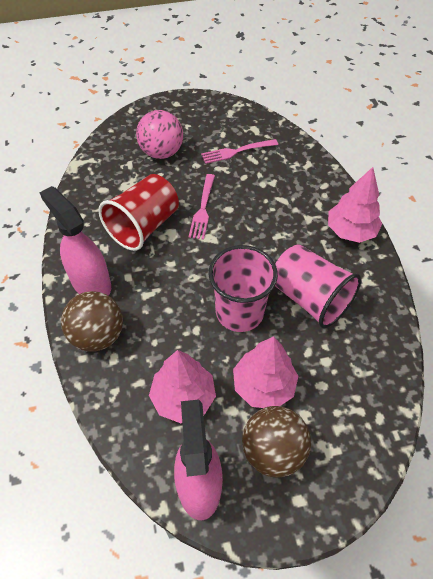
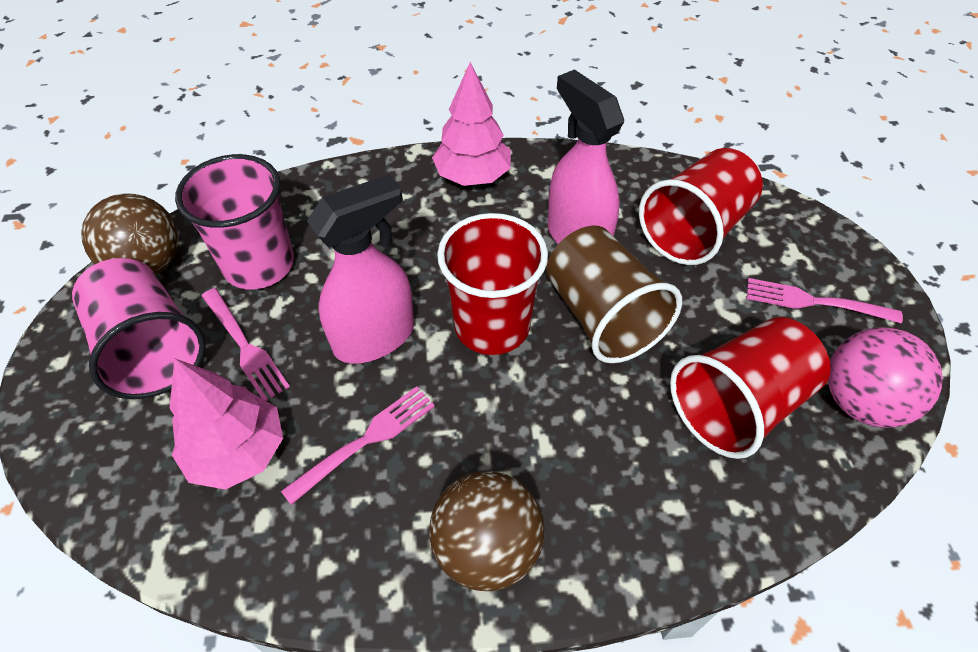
brown cup: 0 -> 1
pink fork: 2 -> 3
pink tree: 3 -> 2
red cup: 1 -> 3

